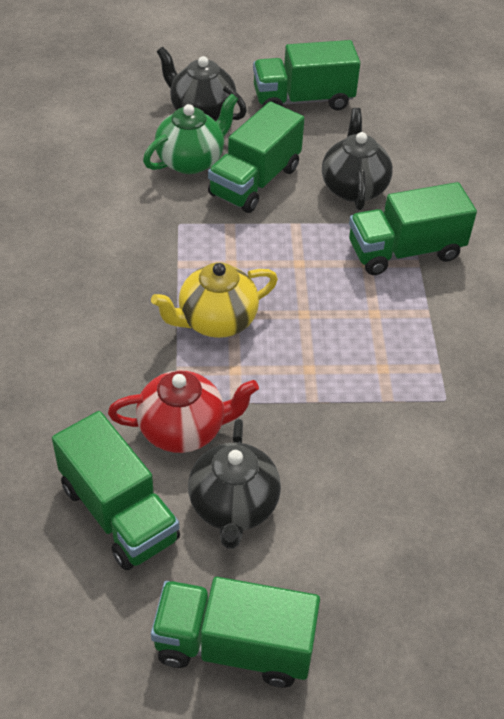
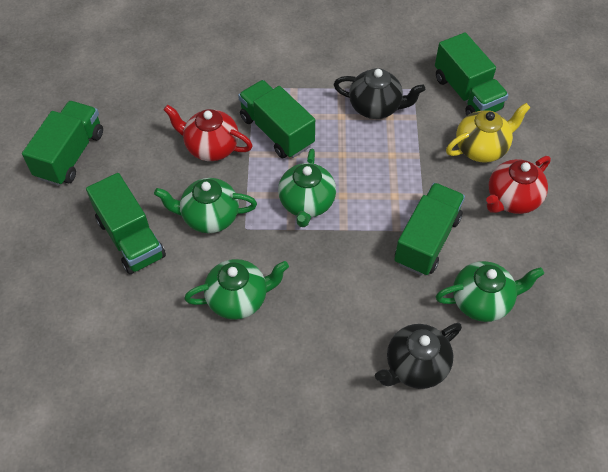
black teapot: 3 -> 2
green teapot: 1 -> 4
red teapot: 1 -> 2

